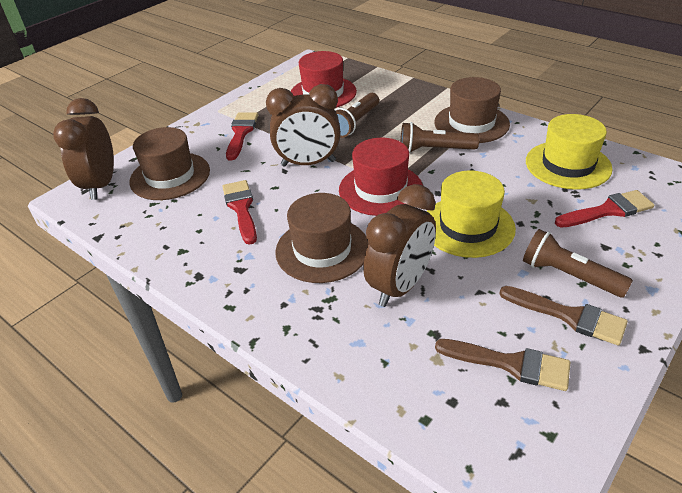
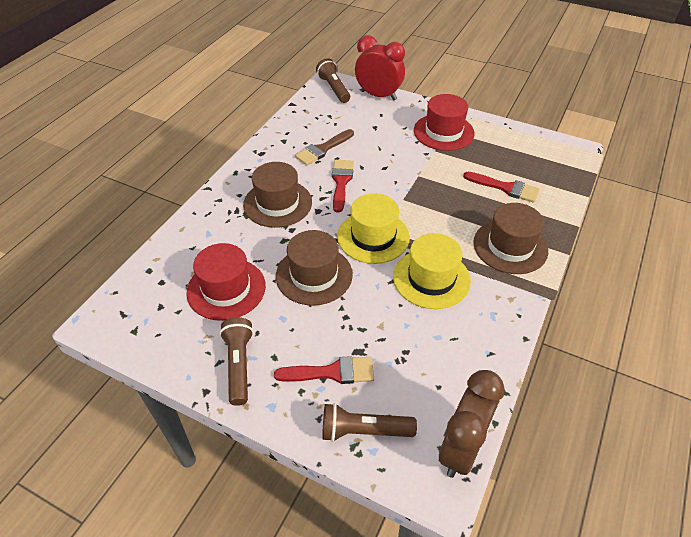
brown brush: 2 -> 1
brown clock: 3 -> 1
red clock: 0 -> 1

